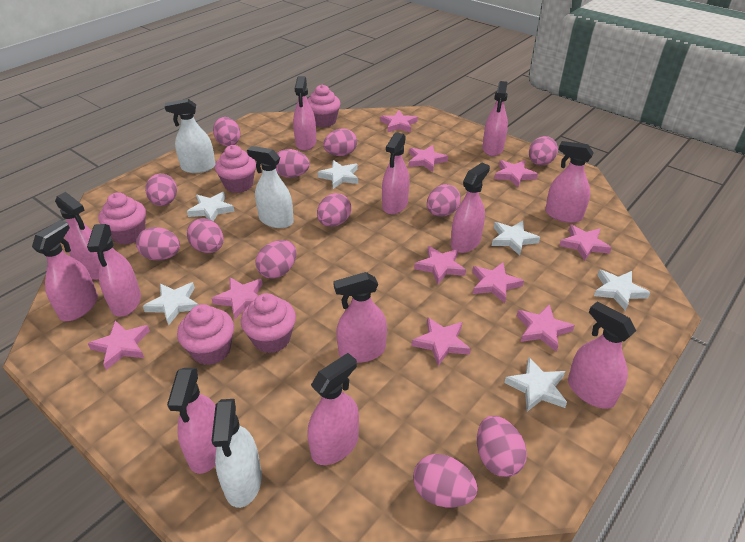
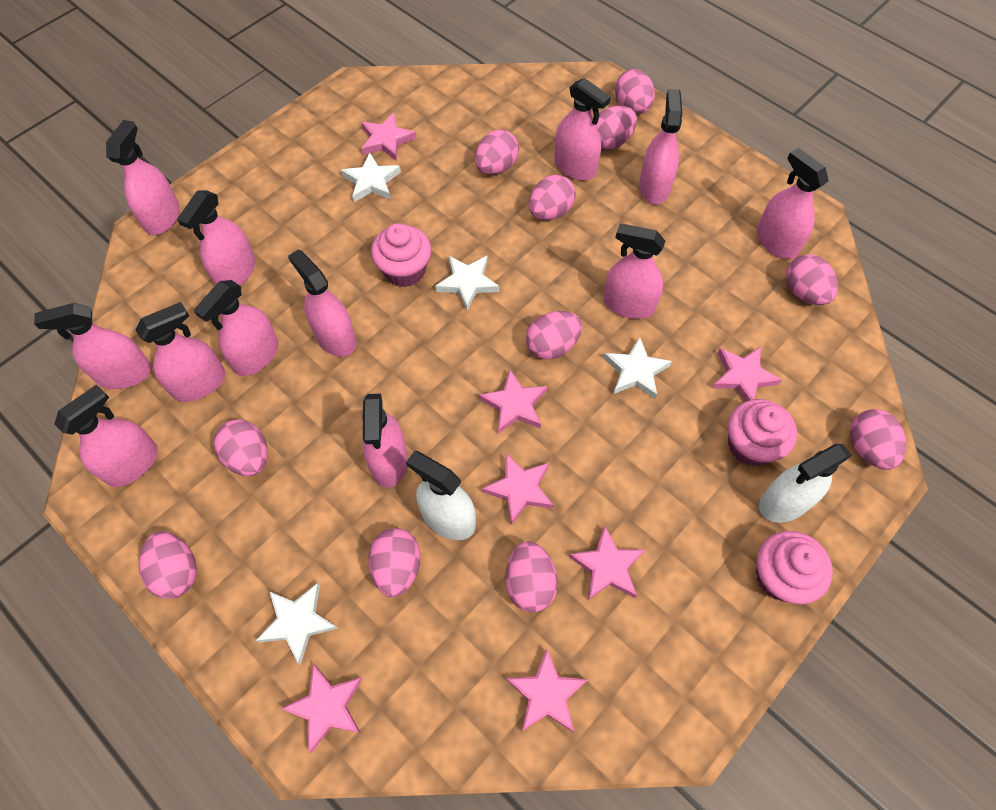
pink cupcake: 5 -> 3
pink egg: 12 -> 11
pink star: 10 -> 7
white spray bottle: 3 -> 2
white star: 6 -> 4

